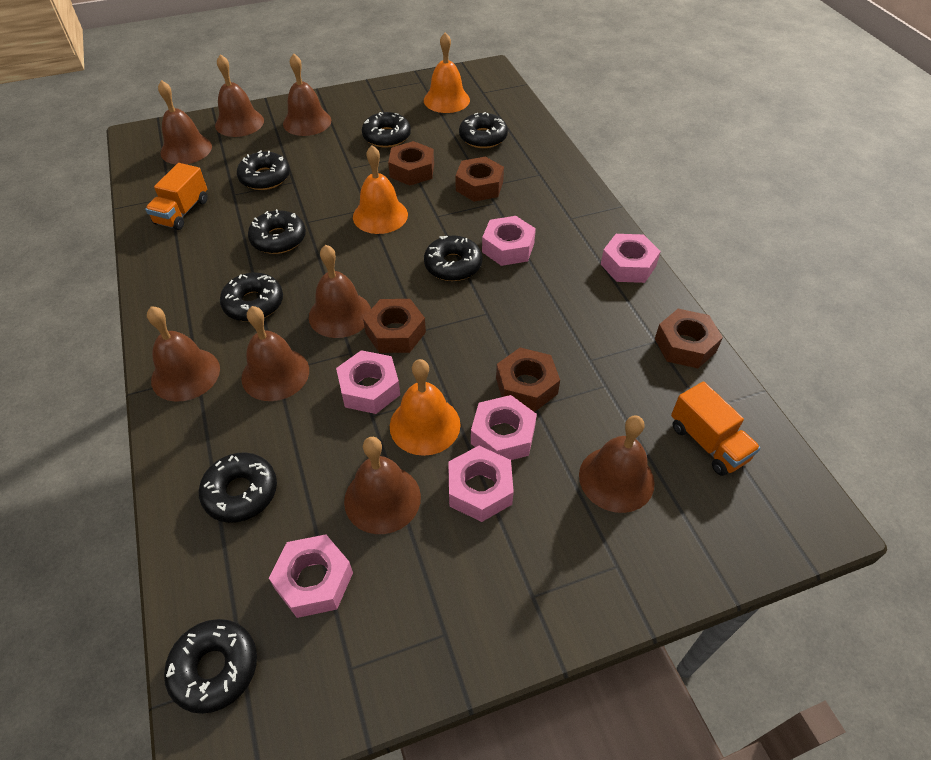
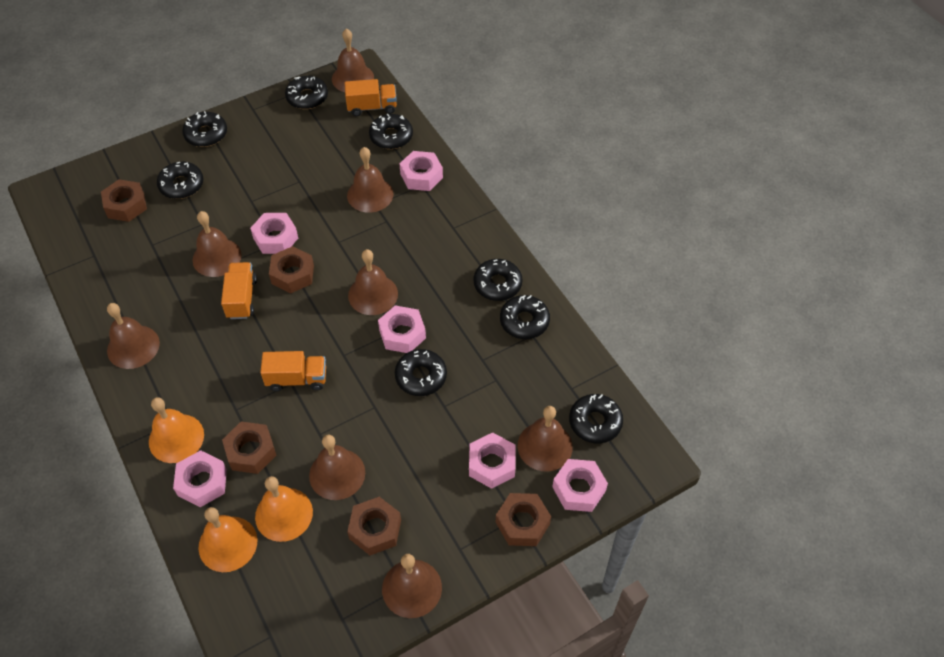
orange truck: 2 -> 3

